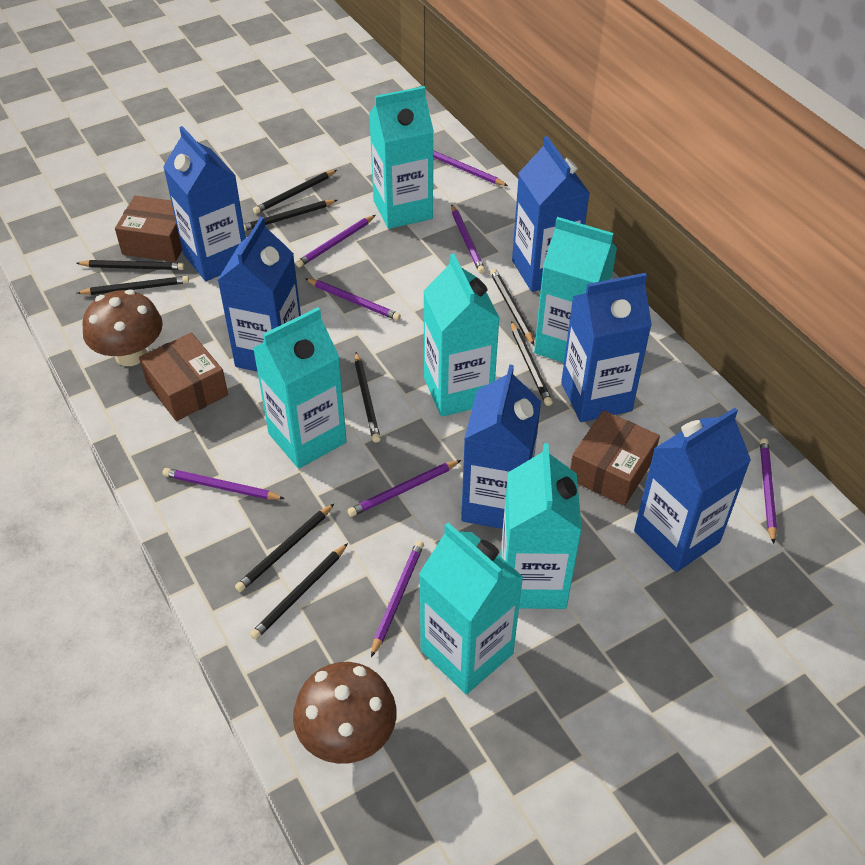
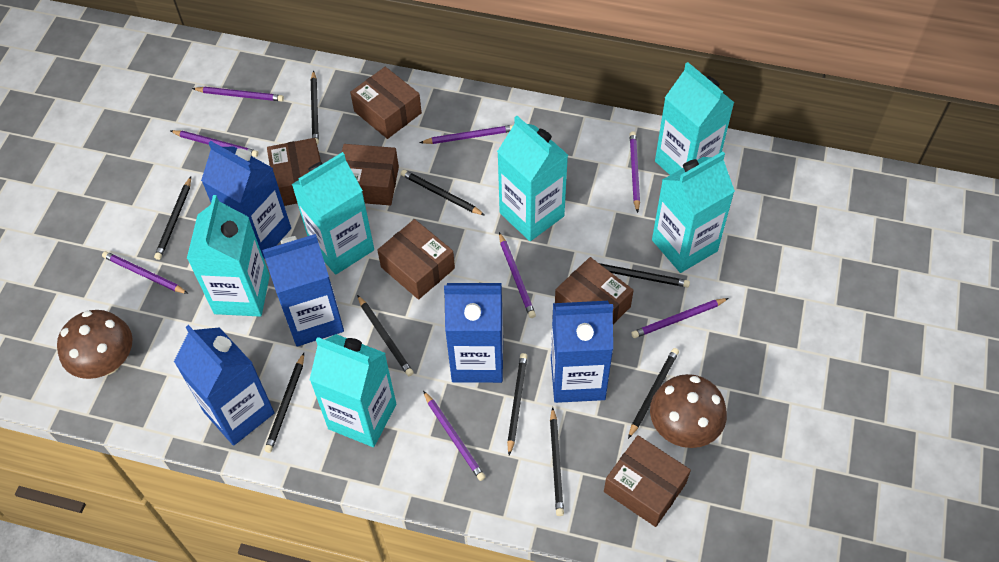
blue carton: 6 -> 5
brown box: 3 -> 6

